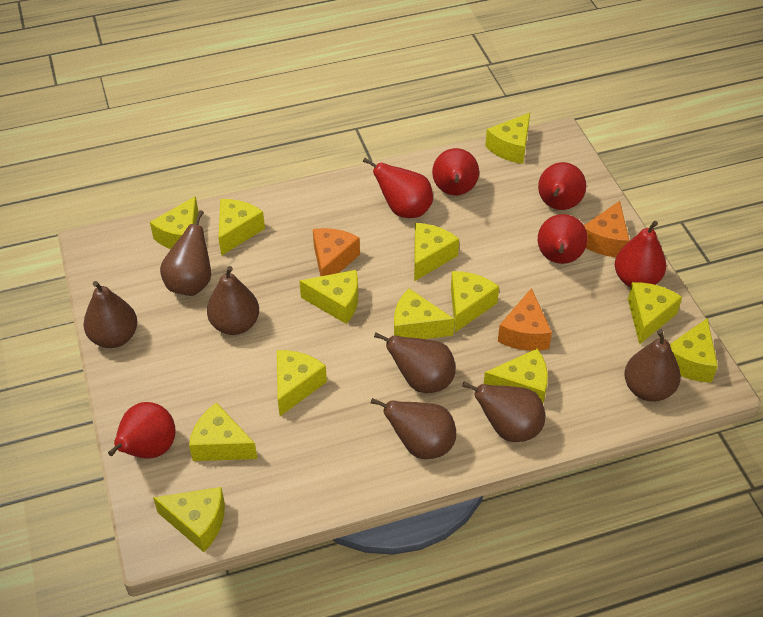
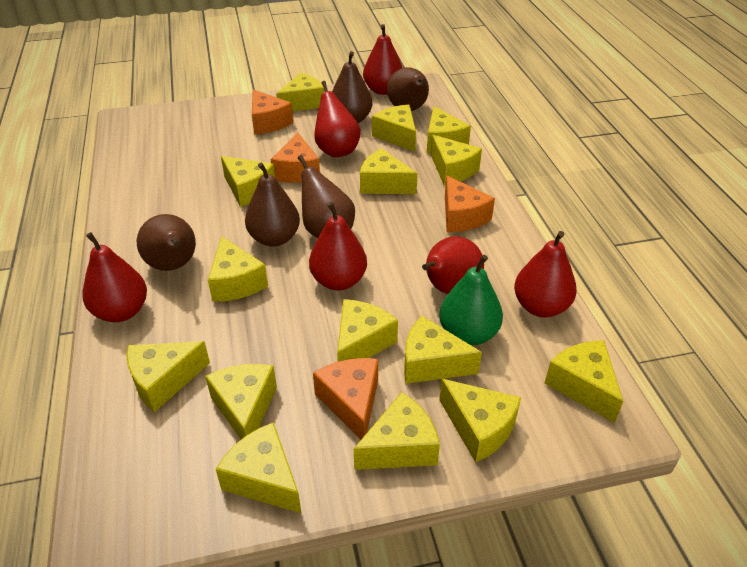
brown pear: 7 -> 5
green pear: 0 -> 1
orange cheese: 3 -> 4
yellow cheese: 13 -> 15

